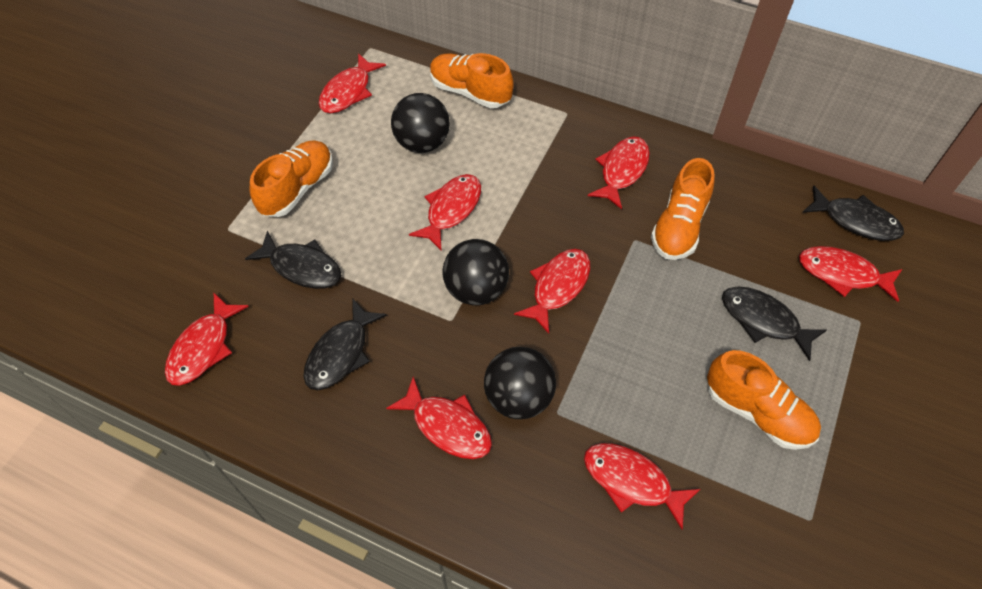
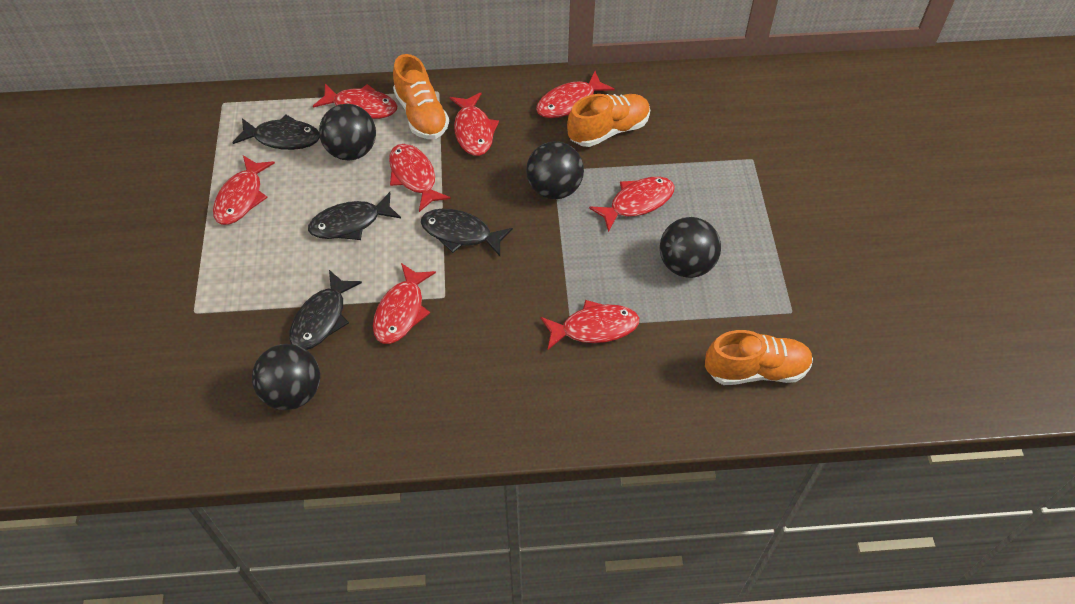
black ball: 3 -> 4
orange shoe: 4 -> 3

